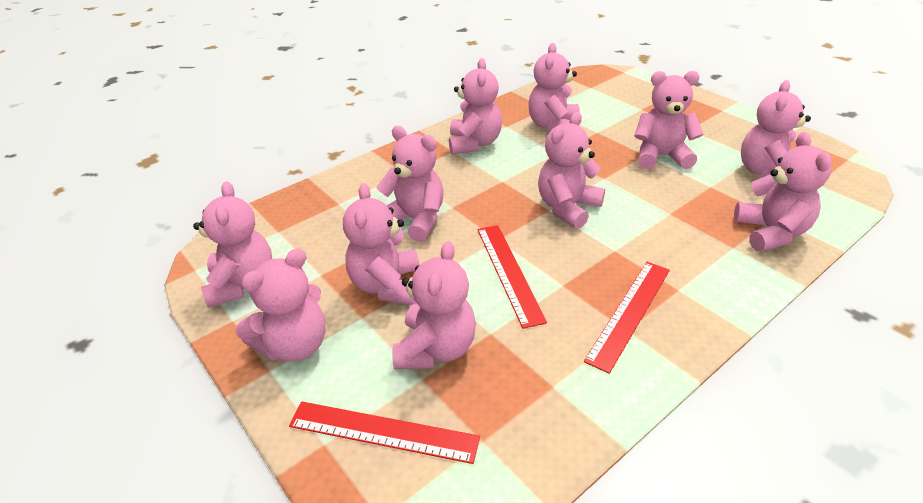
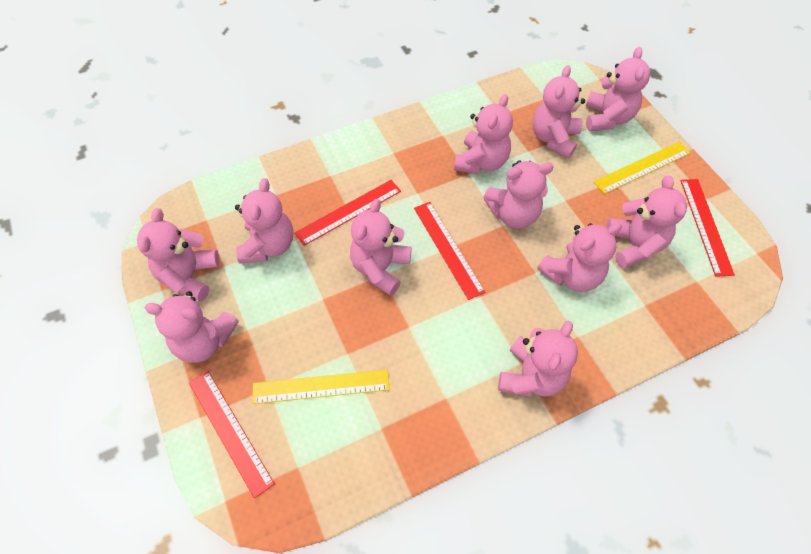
red ruler: 3 -> 4
yellow ruler: 0 -> 2

